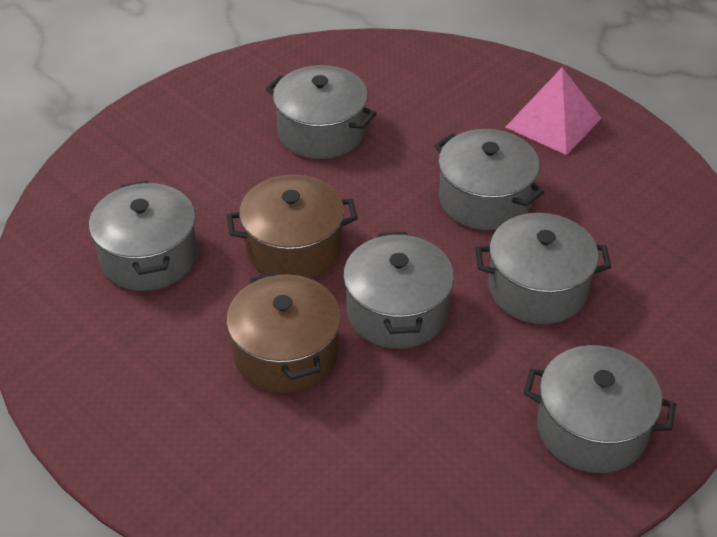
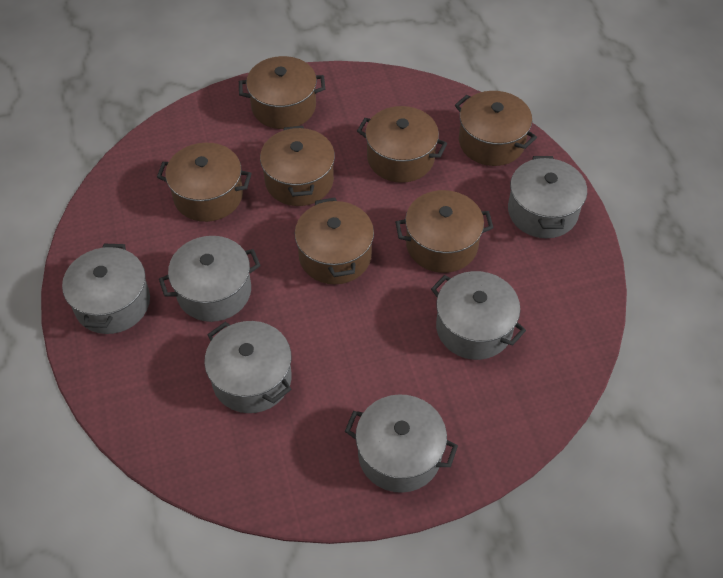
brown pot: 2 -> 7
pink pyramid: 1 -> 0

